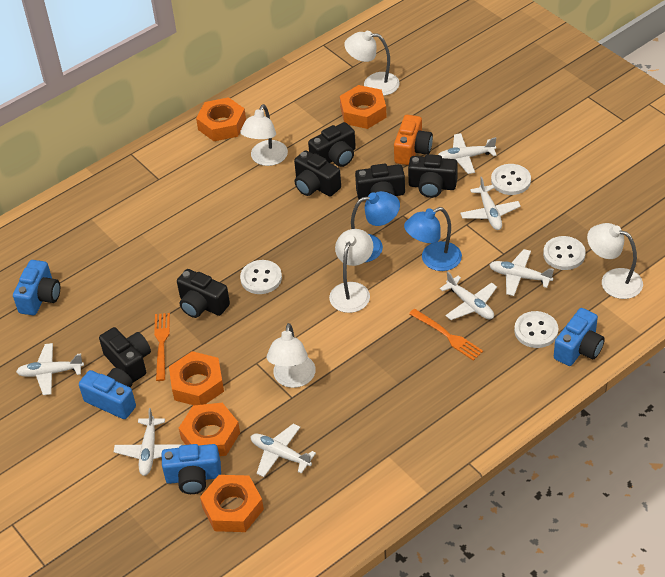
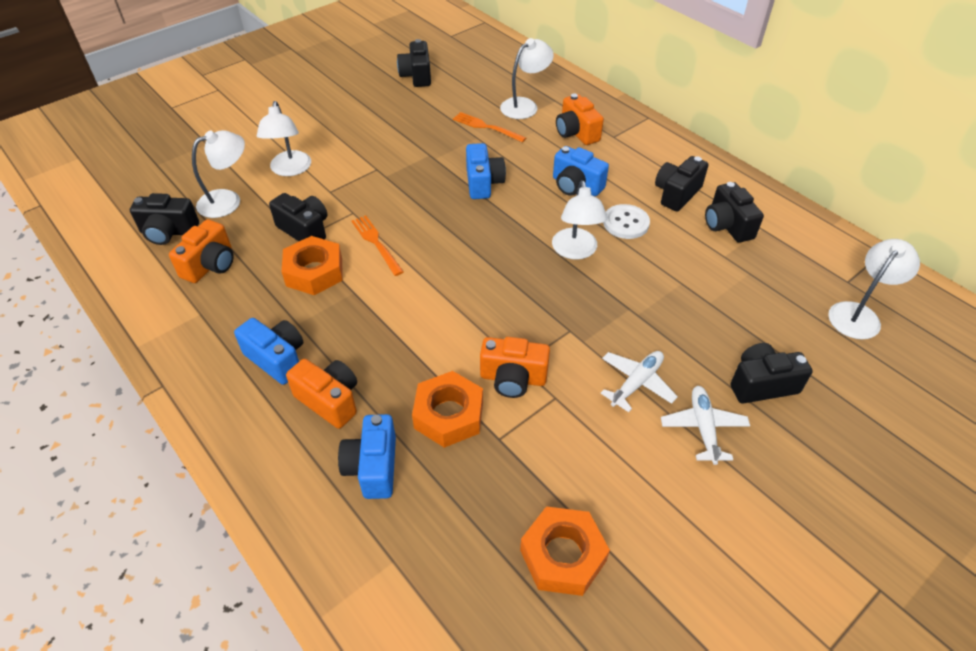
blue lamp: 2 -> 0
orange camera: 1 -> 4
orange nut: 5 -> 3
white button: 4 -> 1
white plane: 7 -> 2

